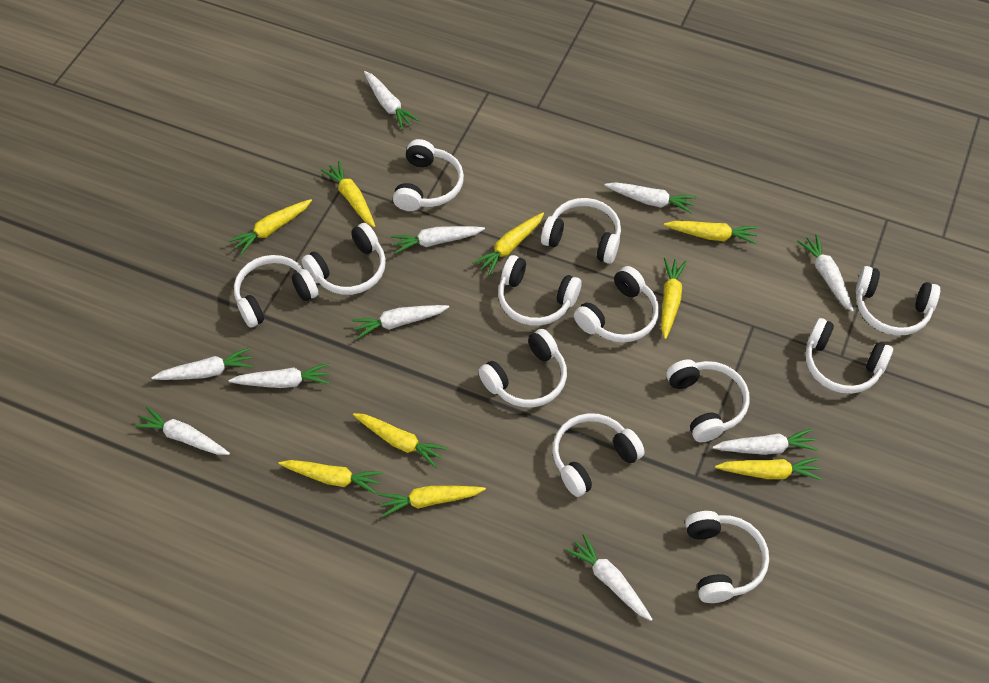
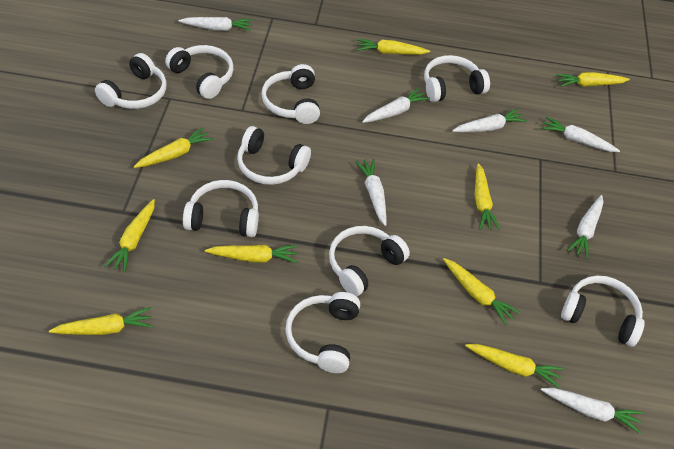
white carrot: 10 -> 7
white headphones: 12 -> 9

